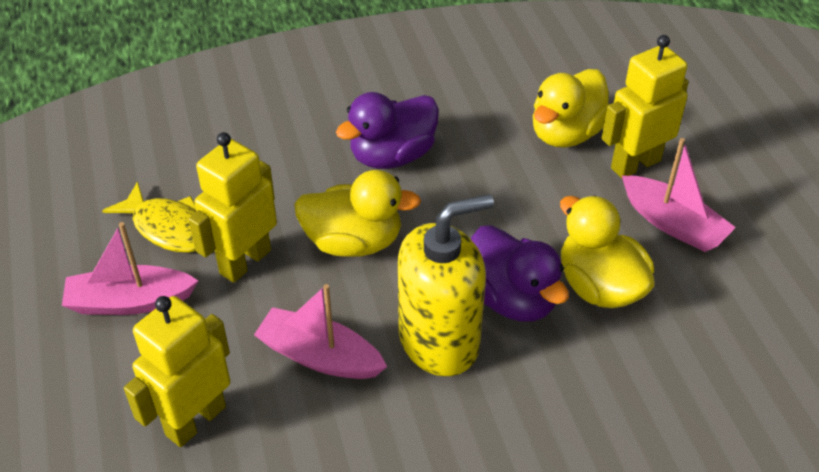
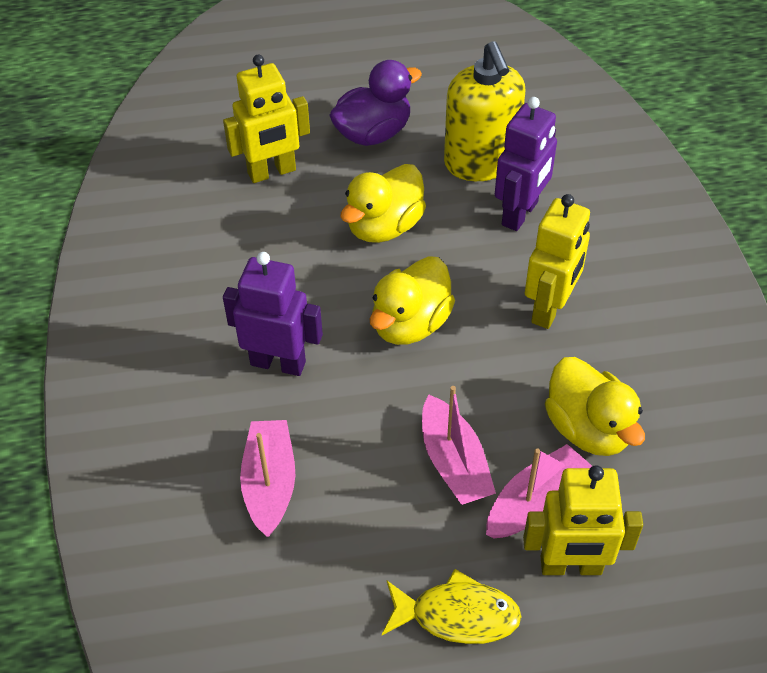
purple duck: 2 -> 1
purple robot: 0 -> 2

